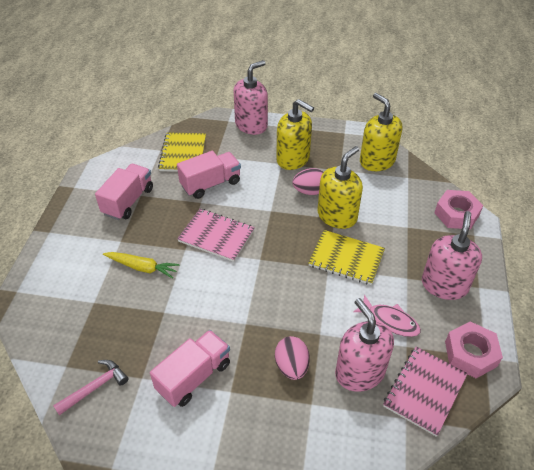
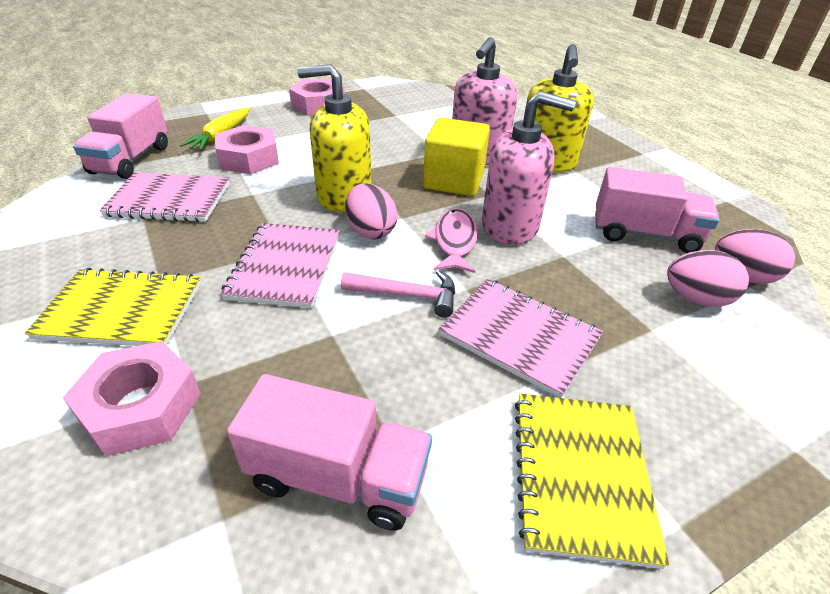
pink egg: 2 -> 3
pink notebook: 2 -> 3
pink nut: 2 -> 3
pink soap dispenser: 3 -> 2
yellow cube: 0 -> 1
yellow soap dispenser: 3 -> 2

